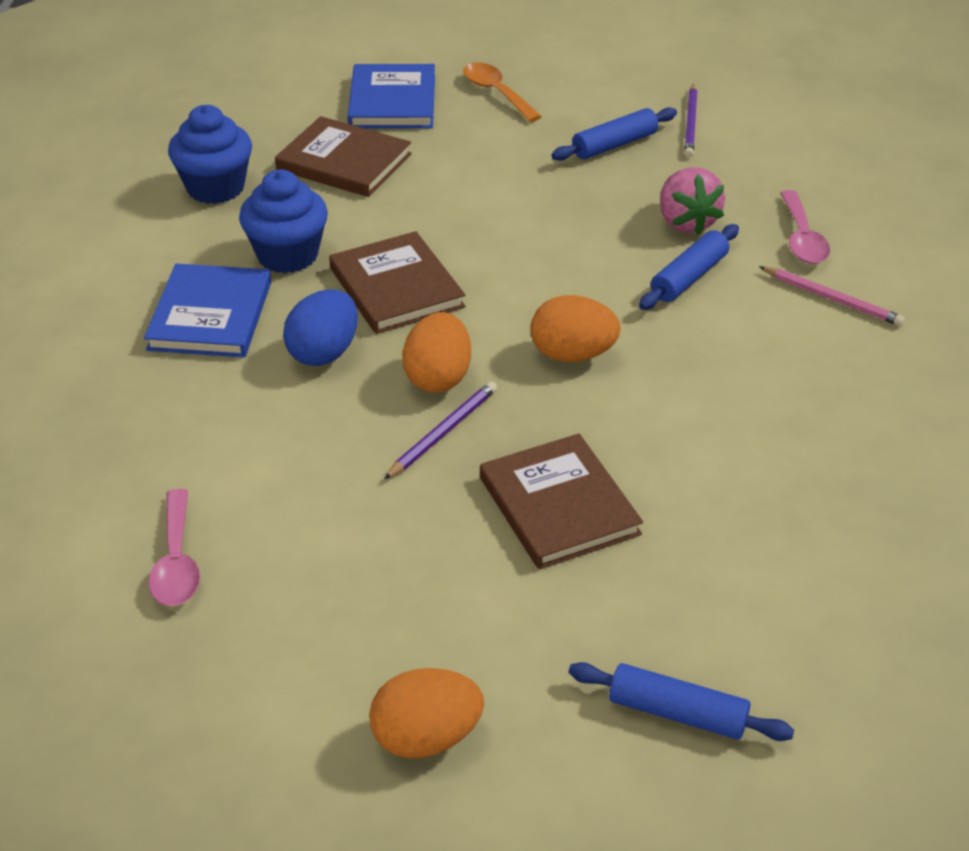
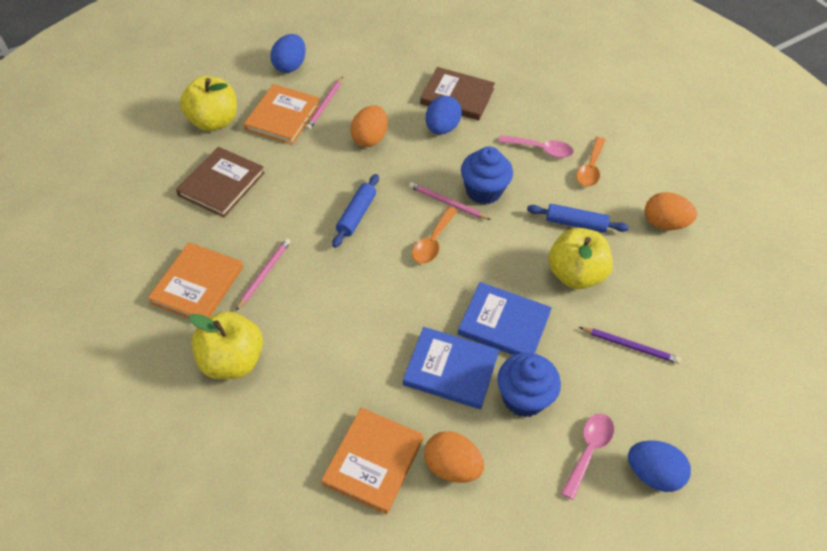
blue egg: 1 -> 3
blue rolling pin: 3 -> 2
brown book: 3 -> 2
orange book: 0 -> 3
orange spoon: 1 -> 2
pink pencil: 1 -> 3
pink strawberry: 1 -> 0
purple pencil: 2 -> 1
yellow apple: 0 -> 3

